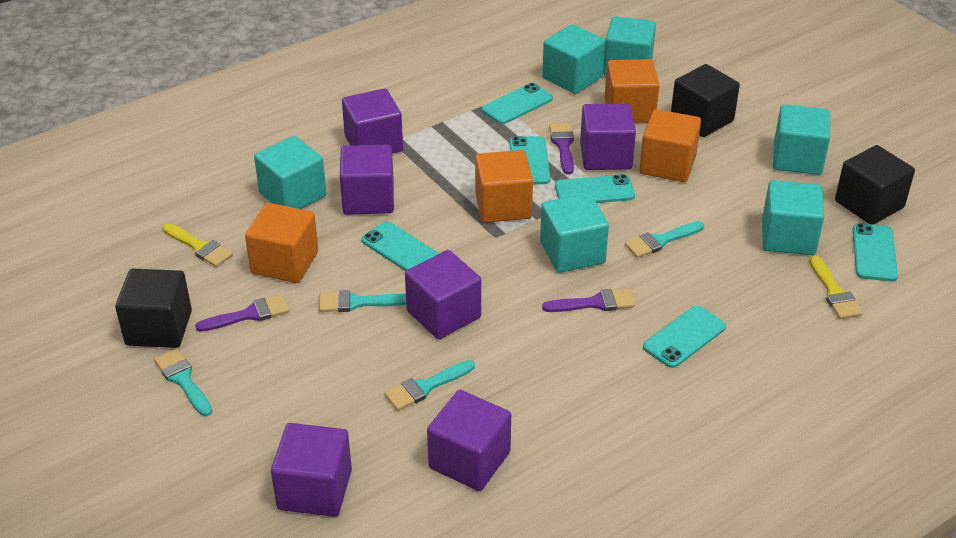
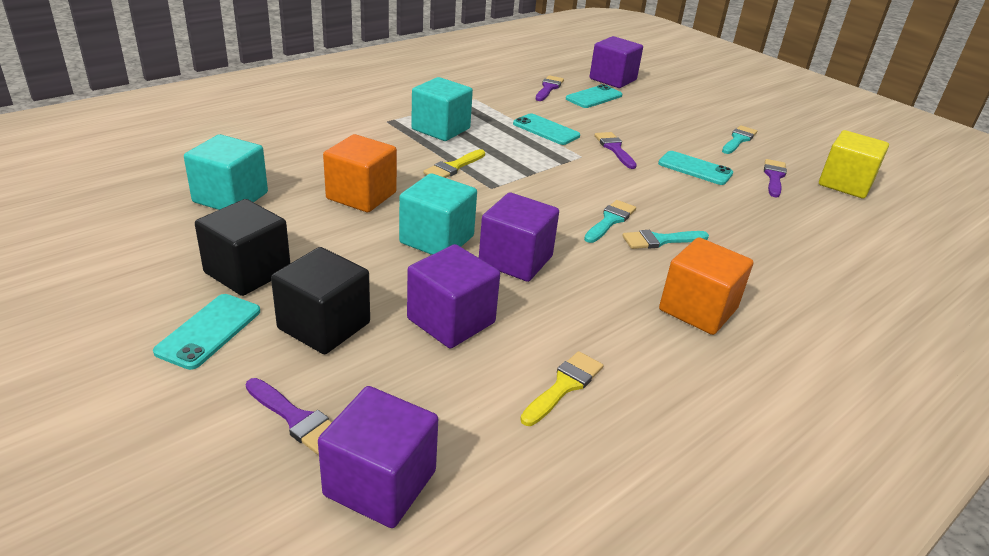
black cube: 3 -> 2
orange cube: 4 -> 2
purple brush: 3 -> 4
purple cube: 6 -> 4
turquoise brush: 4 -> 3
turquoise cube: 6 -> 3
turquoise phone: 6 -> 4
yellow cube: 0 -> 1

